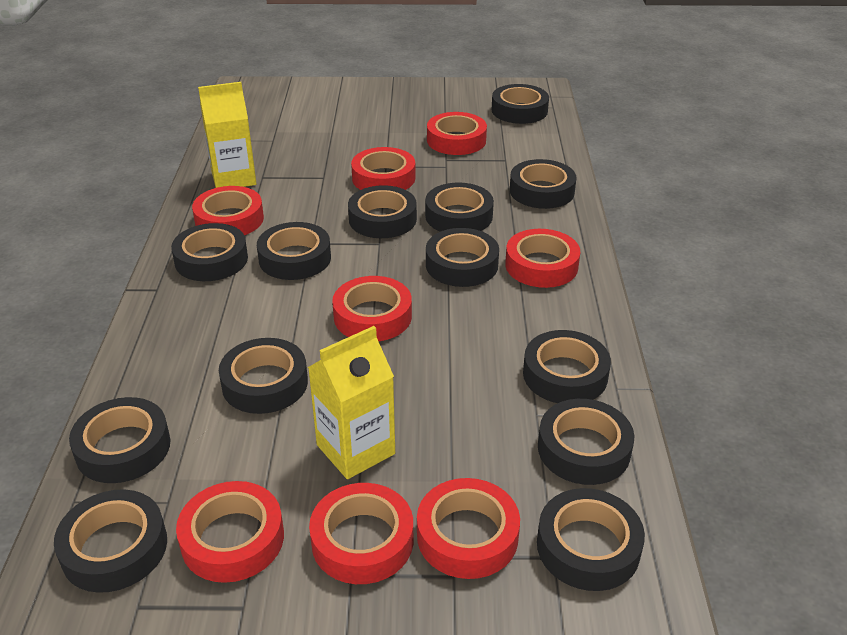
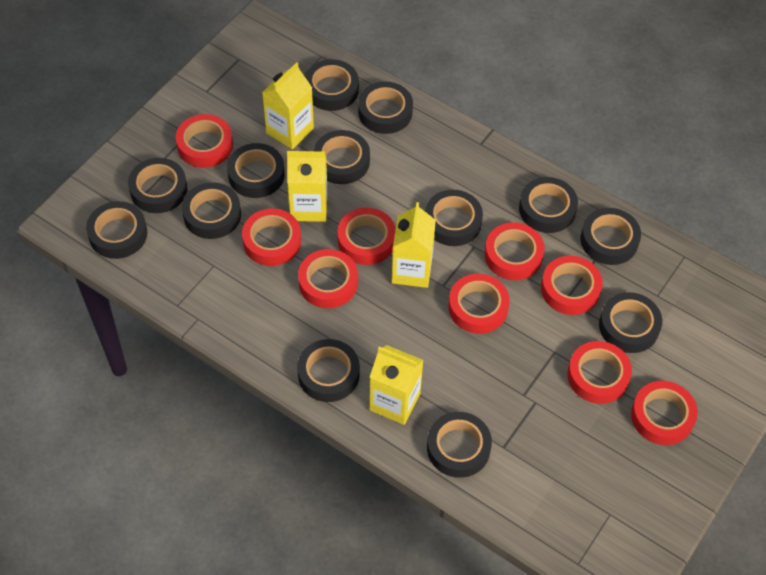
red tape: 8 -> 9
yellow carton: 2 -> 4

